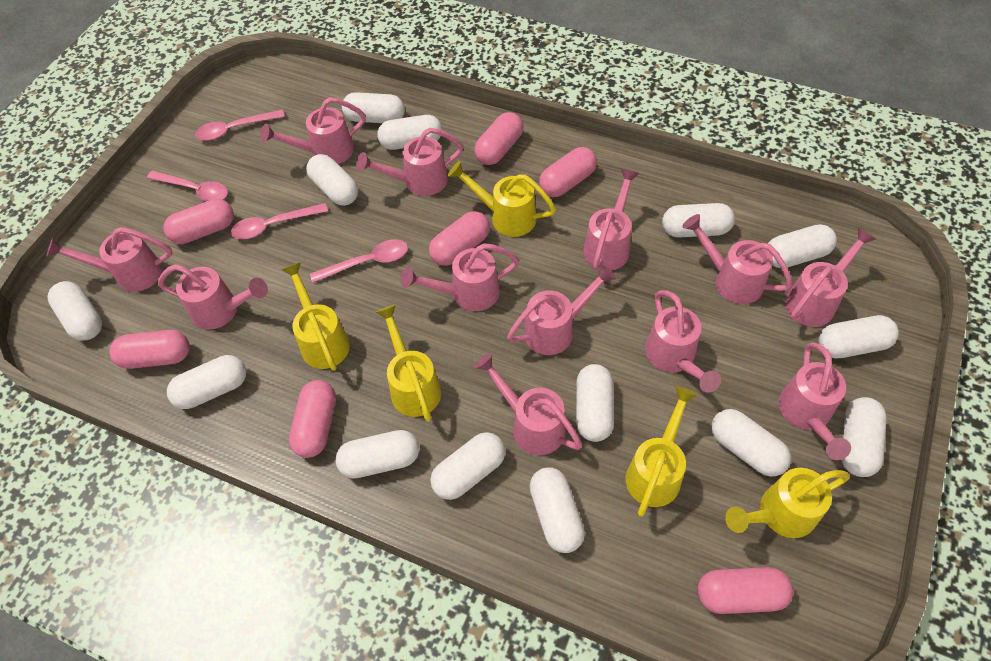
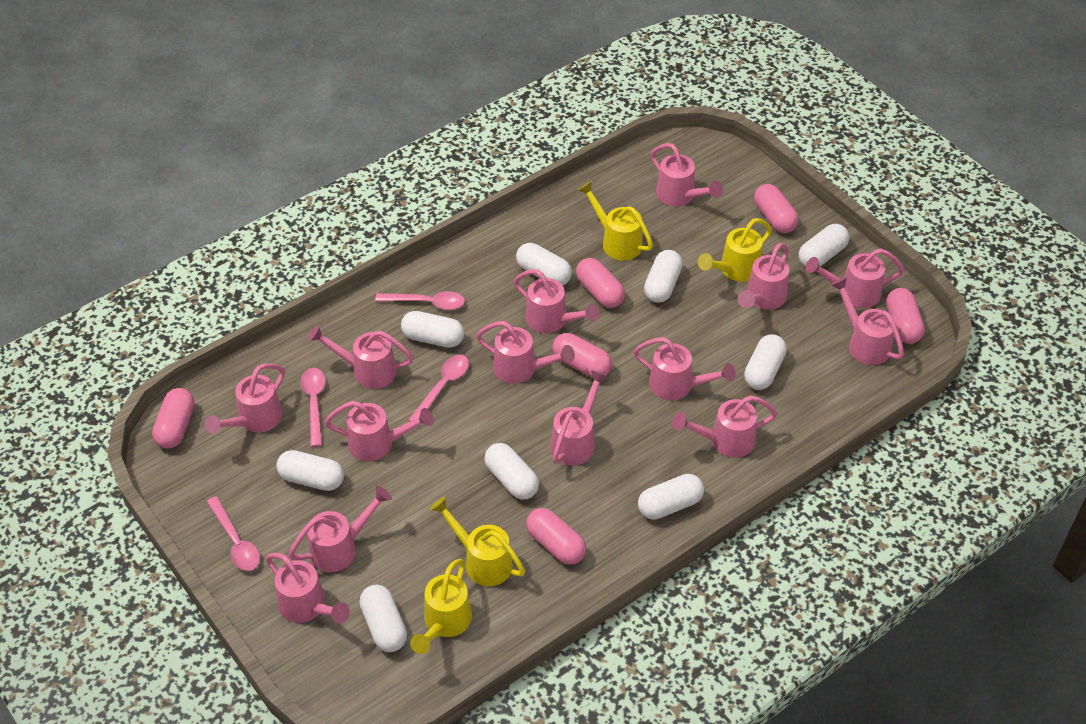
pink capsule: 7 -> 6
pink watering can: 12 -> 14
white capsule: 14 -> 9
yellow watering can: 5 -> 4

